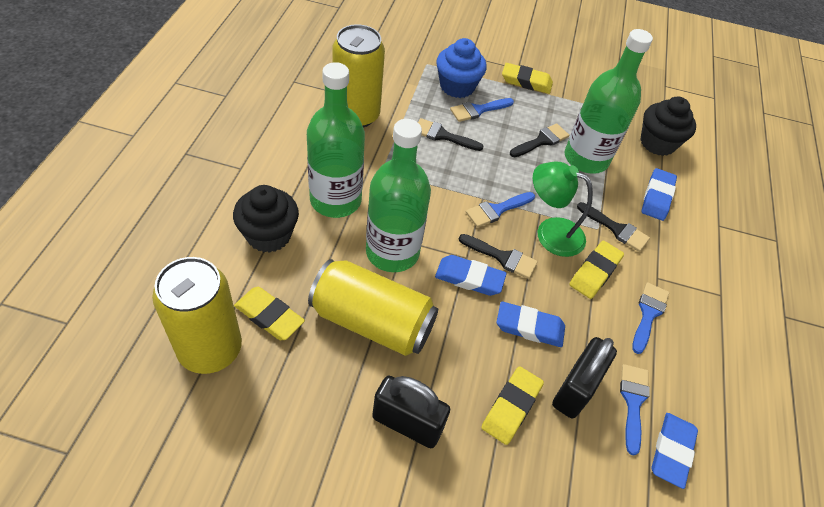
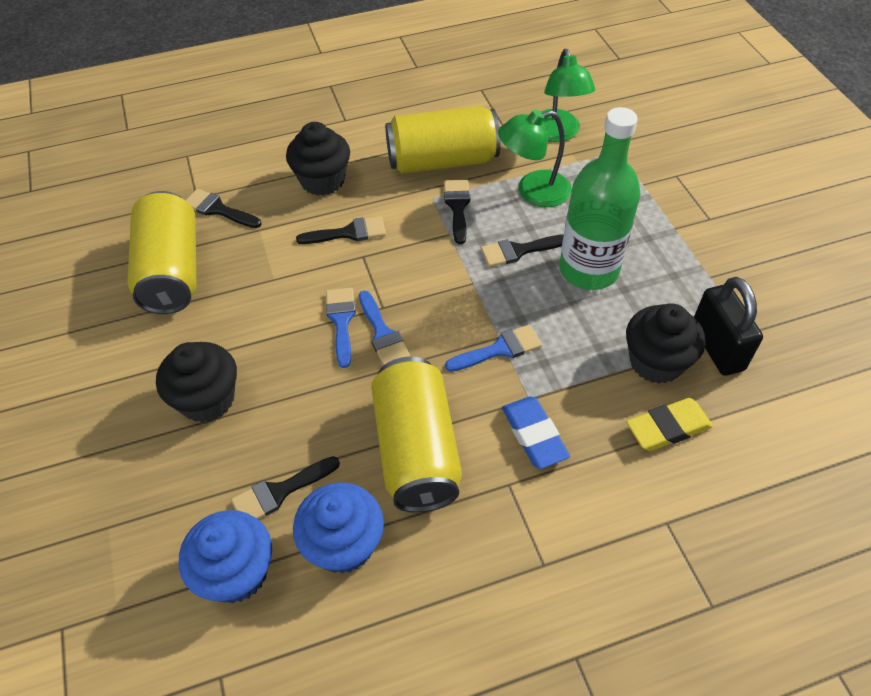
black brush: 4 -> 5
black cupcake: 2 -> 3
black padlock: 2 -> 1
blue brush: 4 -> 3
blue cupcake: 1 -> 2
blue eraser: 4 -> 1
green bottle: 3 -> 1
green lamp: 1 -> 2
yellow eraser: 4 -> 1

